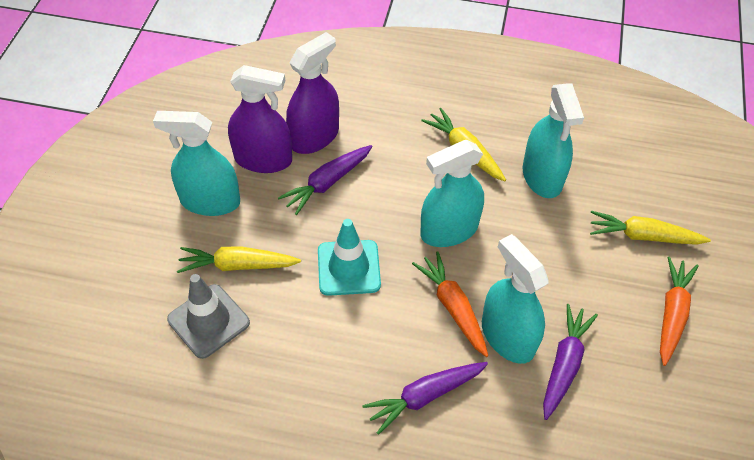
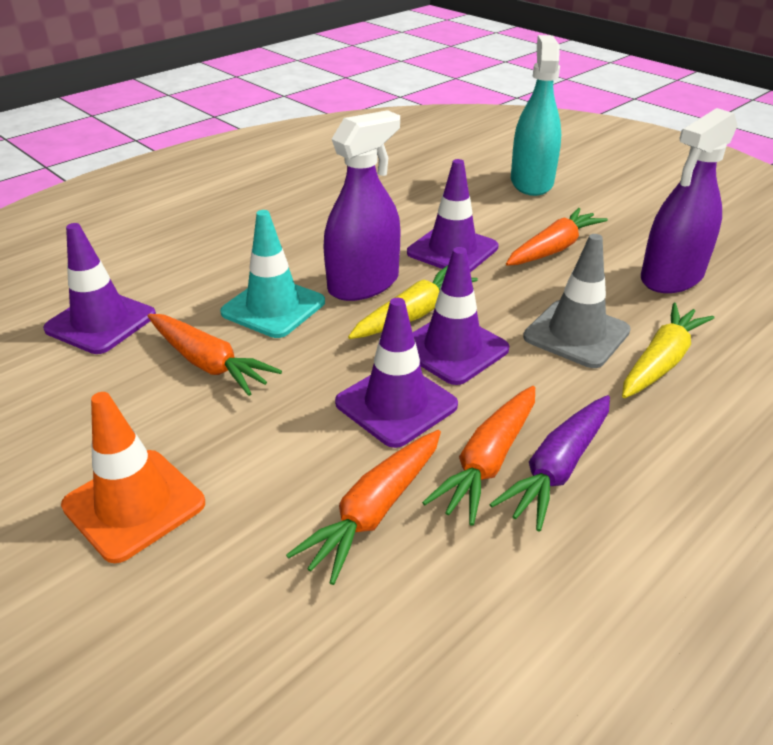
orange carrot: 2 -> 4
orange traffic cone: 0 -> 1
purple carrot: 3 -> 1
purple traffic cone: 0 -> 4
turquoise spray bottle: 4 -> 1
yellow carrot: 3 -> 2

